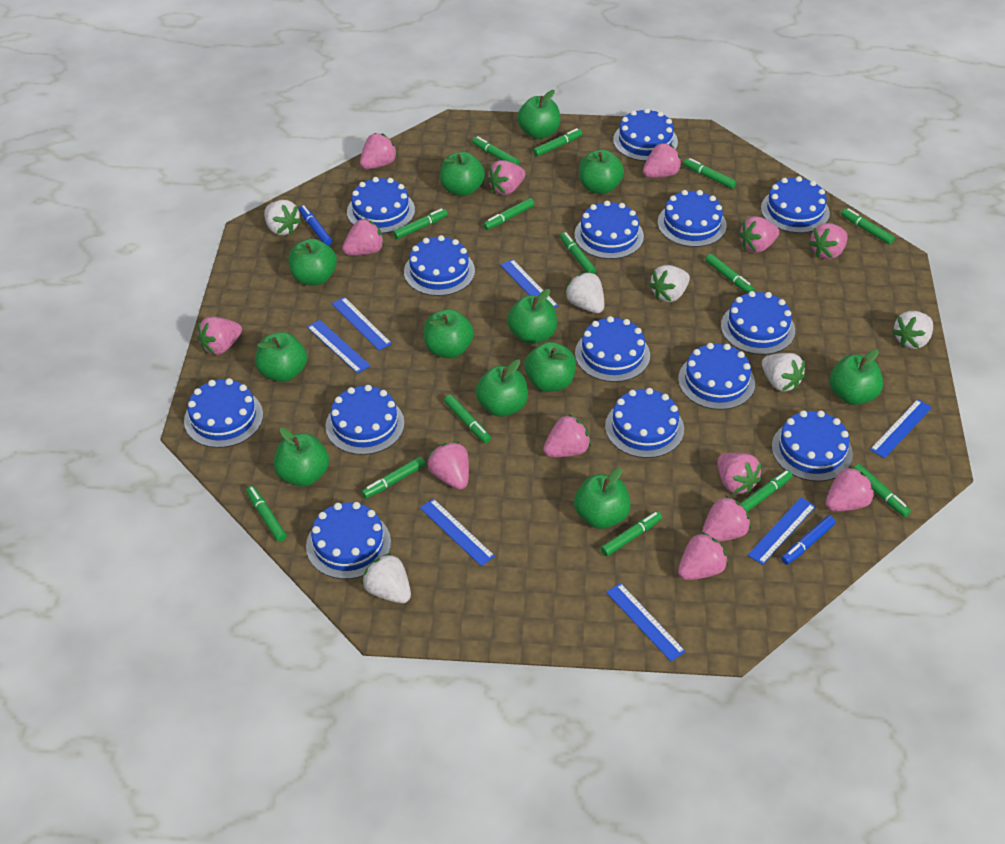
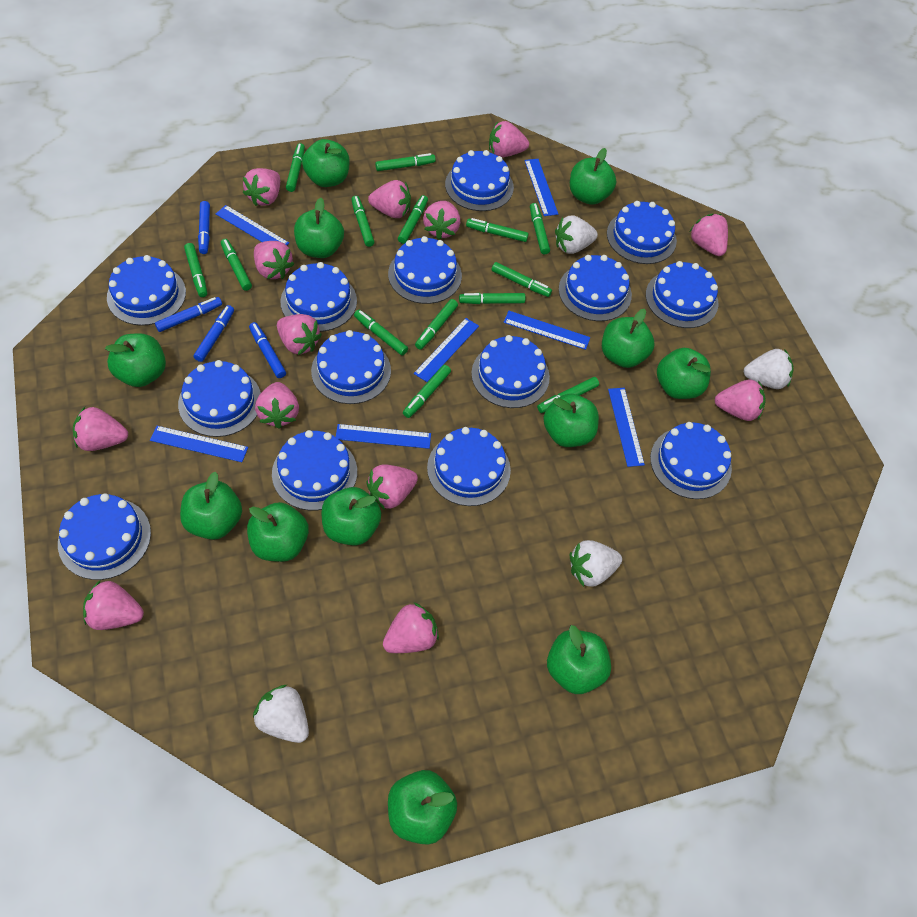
blue marker: 2 -> 4
white strawberry: 6 -> 4

